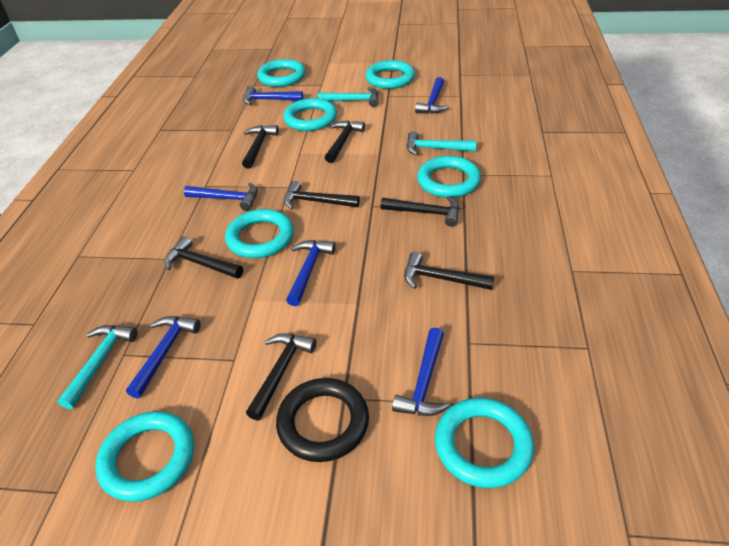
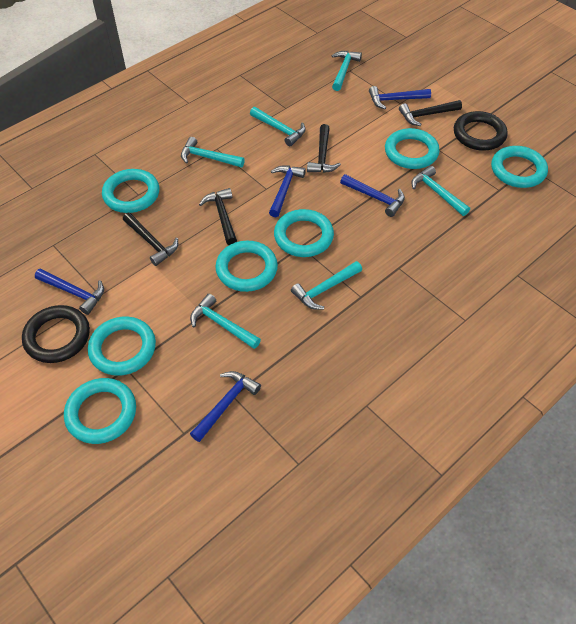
black hammer: 7 -> 4
black ring: 1 -> 2
blue hammer: 6 -> 5
turquoise hammer: 3 -> 6

